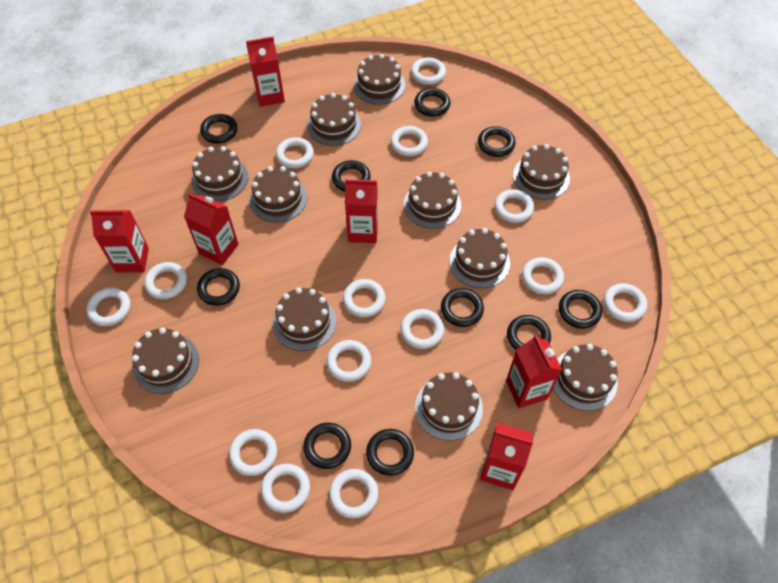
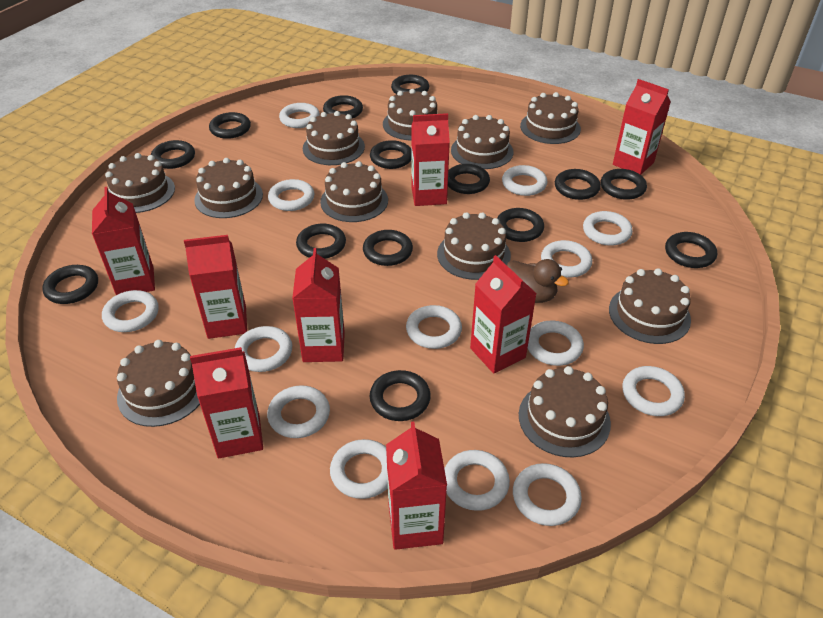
black ring: 10 -> 14
brown duck: 0 -> 1
red carton: 6 -> 8

